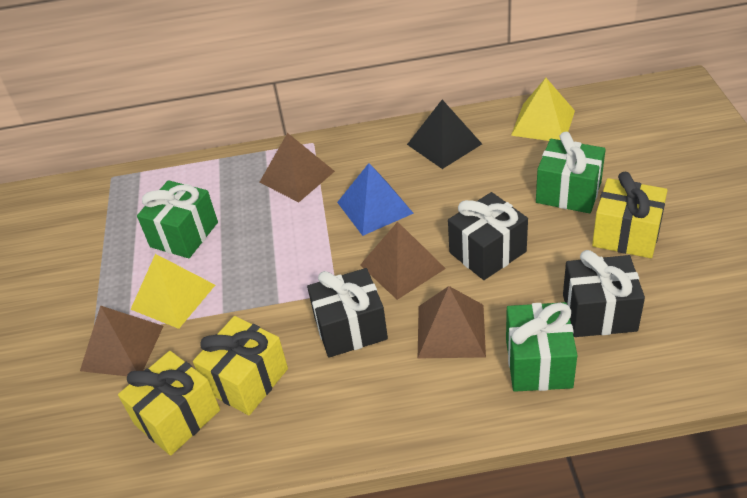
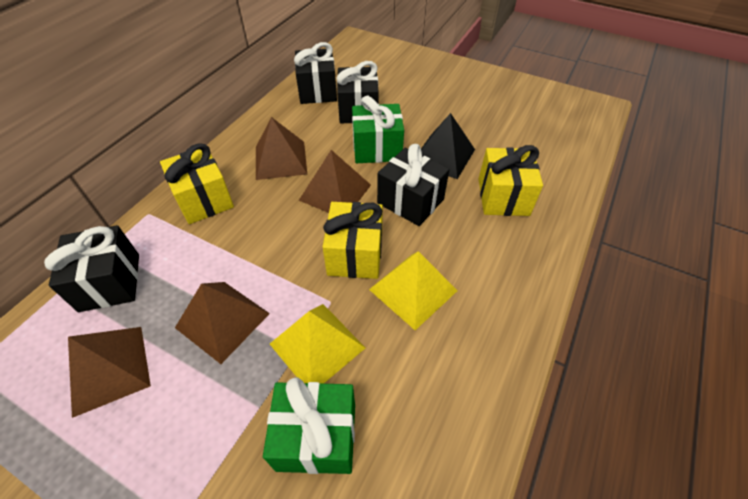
black gift: 3 -> 4
blue pyramid: 1 -> 0
green gift: 3 -> 2

